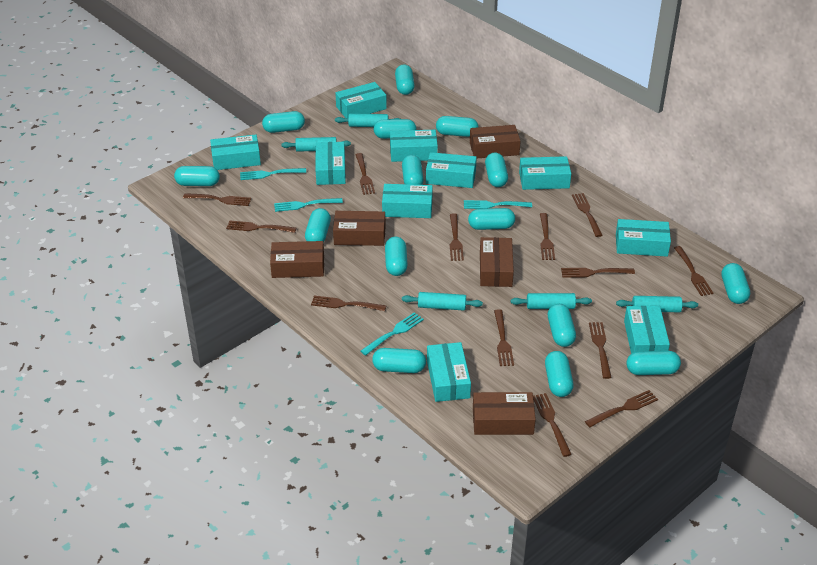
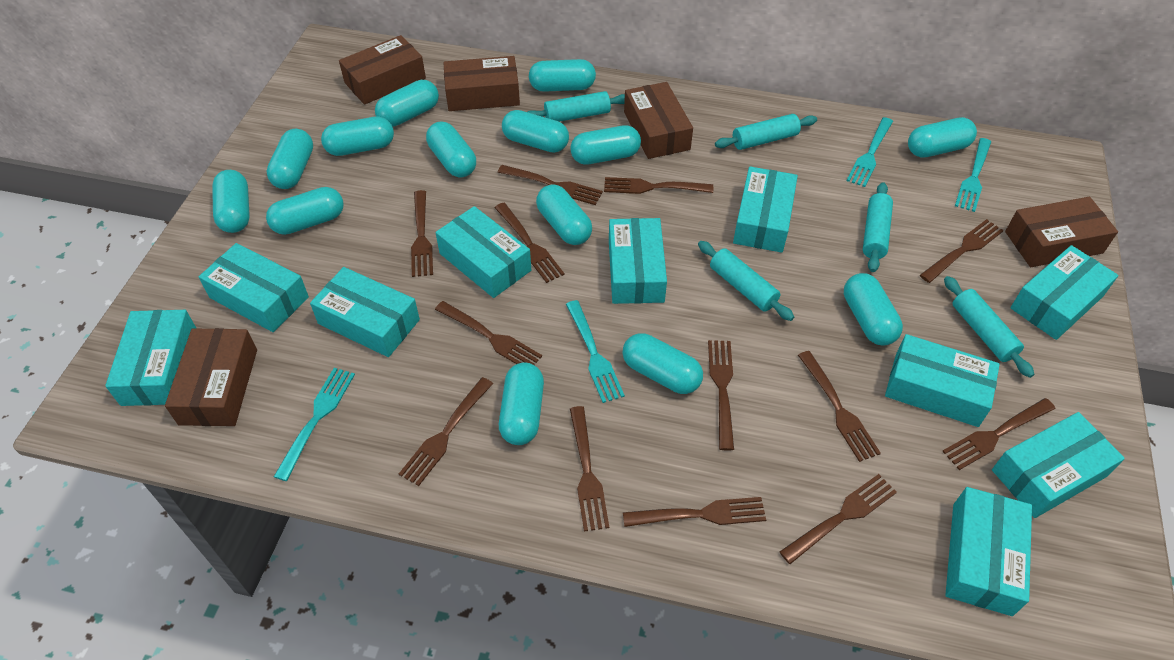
turquoise capsule: 15 -> 14

